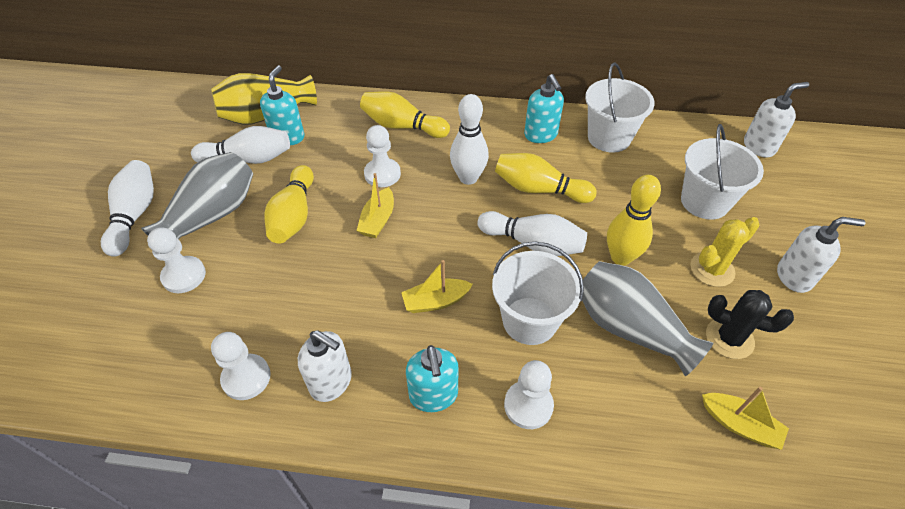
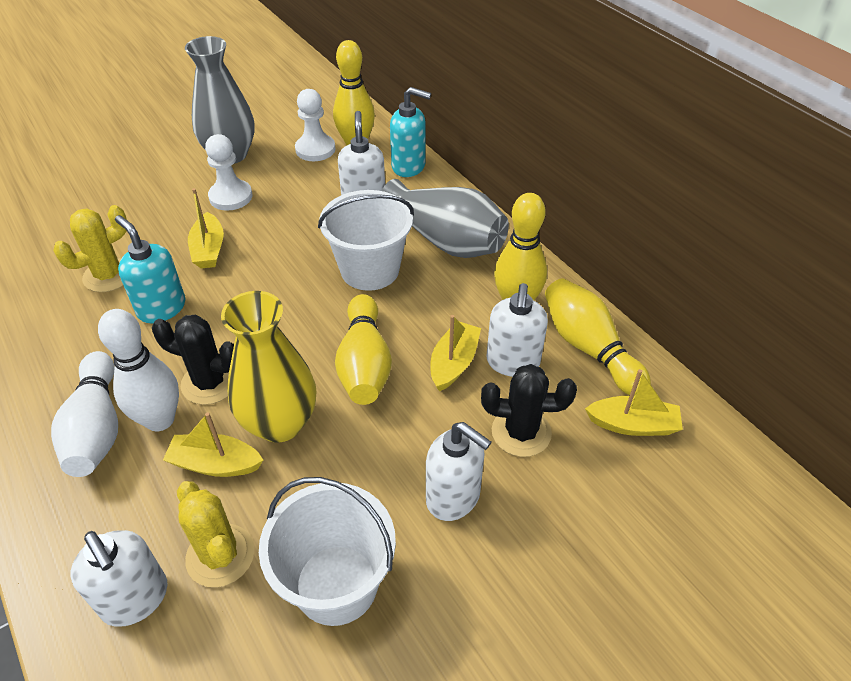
black cactus: 1 -> 2
turquoise soap dispenser: 3 -> 2
white bowling pin: 4 -> 2
white bucket: 3 -> 2
white pawn: 4 -> 2
white soap dispenser: 3 -> 4
yellow boat: 3 -> 4
yellow cactus: 1 -> 2

